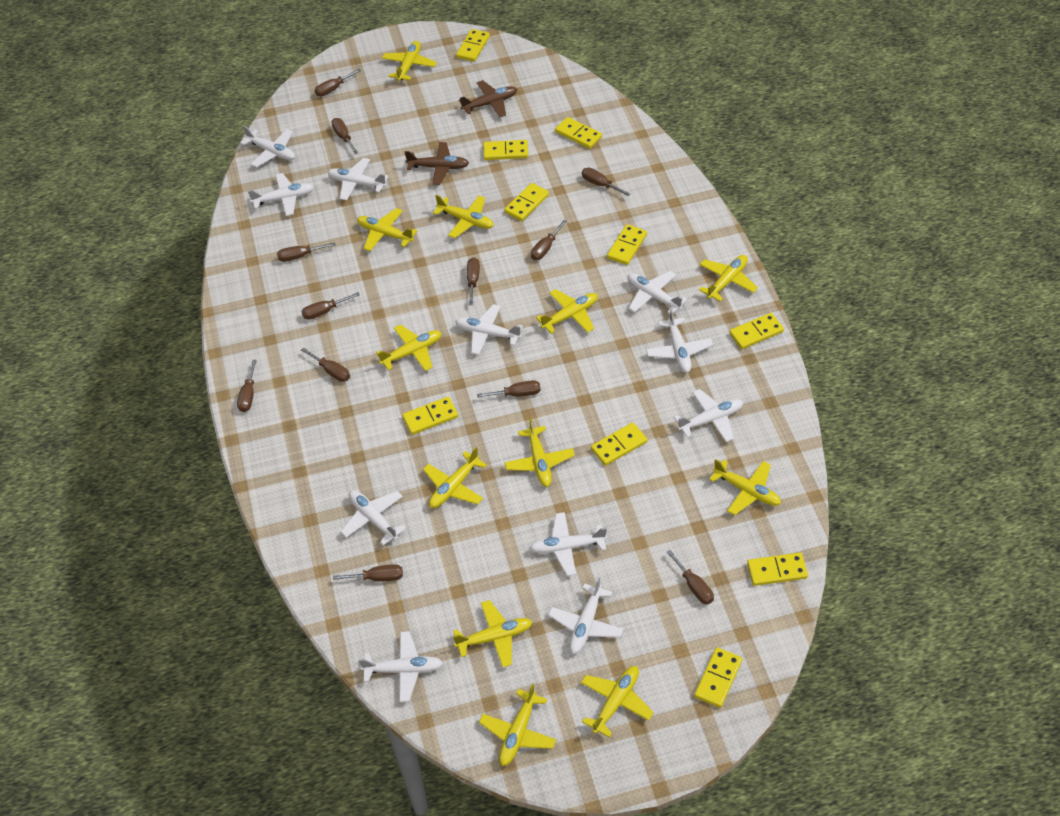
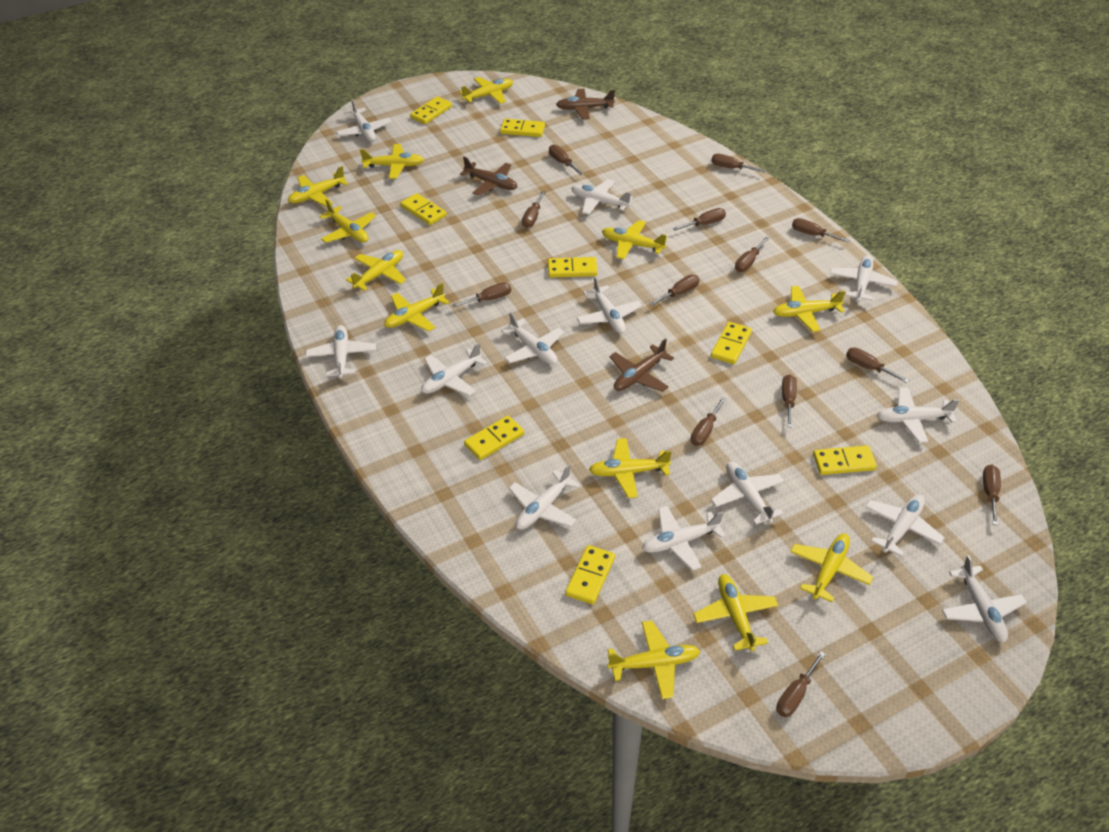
brown plane: 2 -> 3
brown screwdriver: 12 -> 13
white plane: 11 -> 13
yellow domino: 10 -> 8

